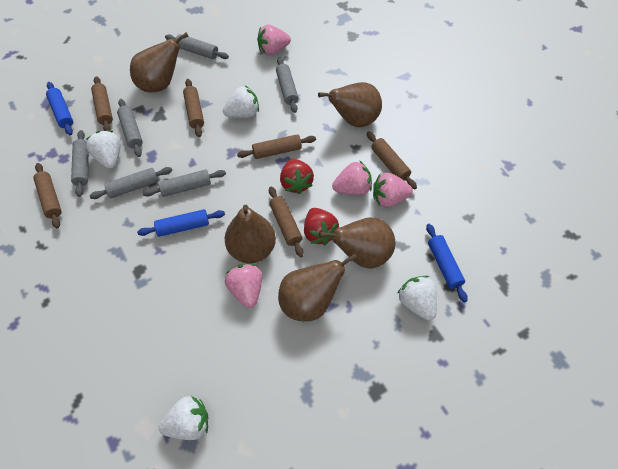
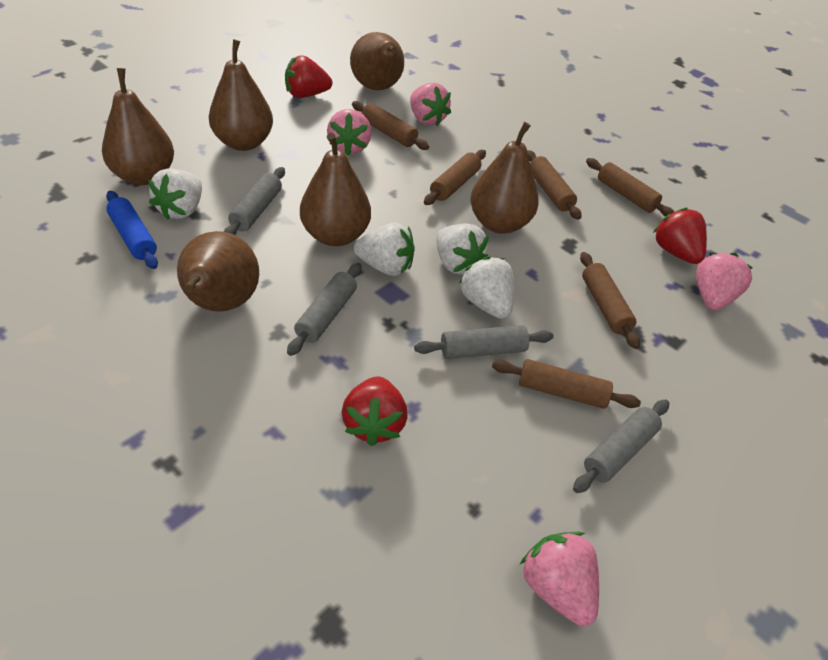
blue rolling pin: 3 -> 1
brown pear: 5 -> 6
grey rolling pin: 6 -> 4
red strawberry: 2 -> 3

